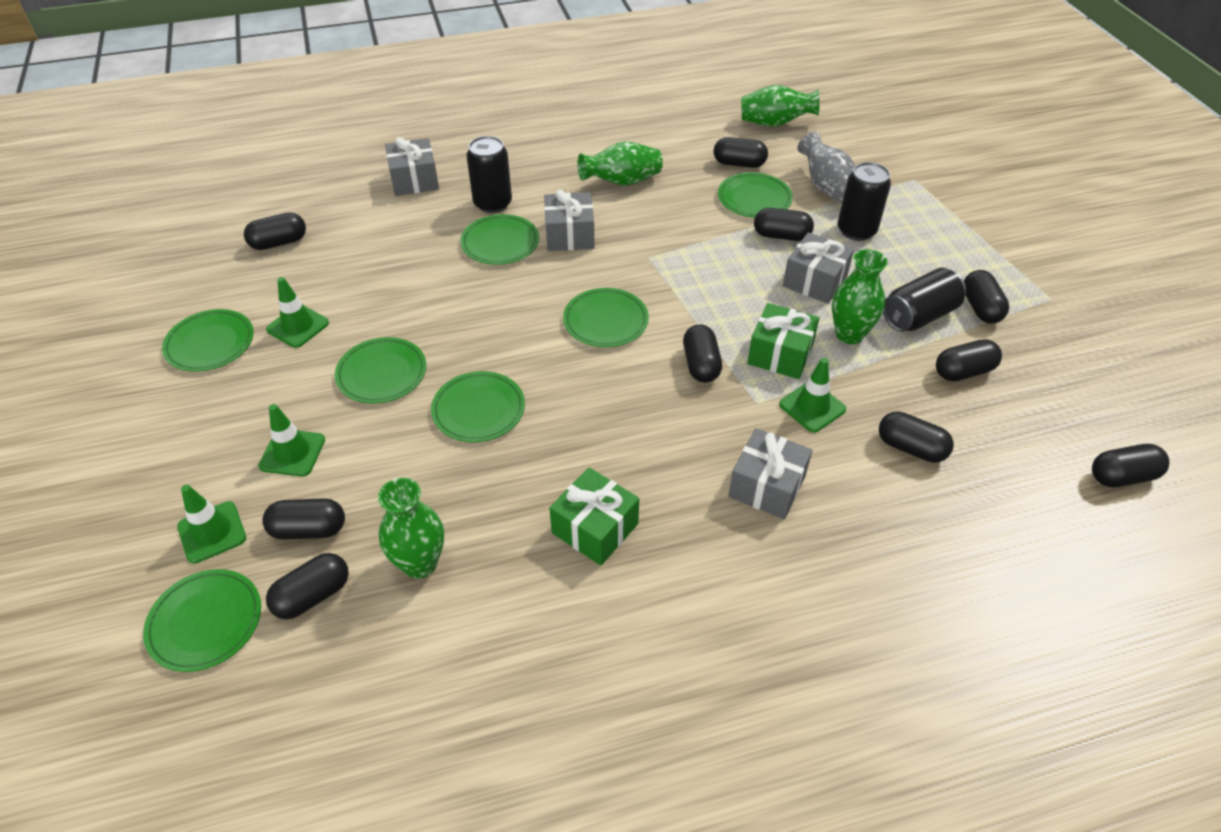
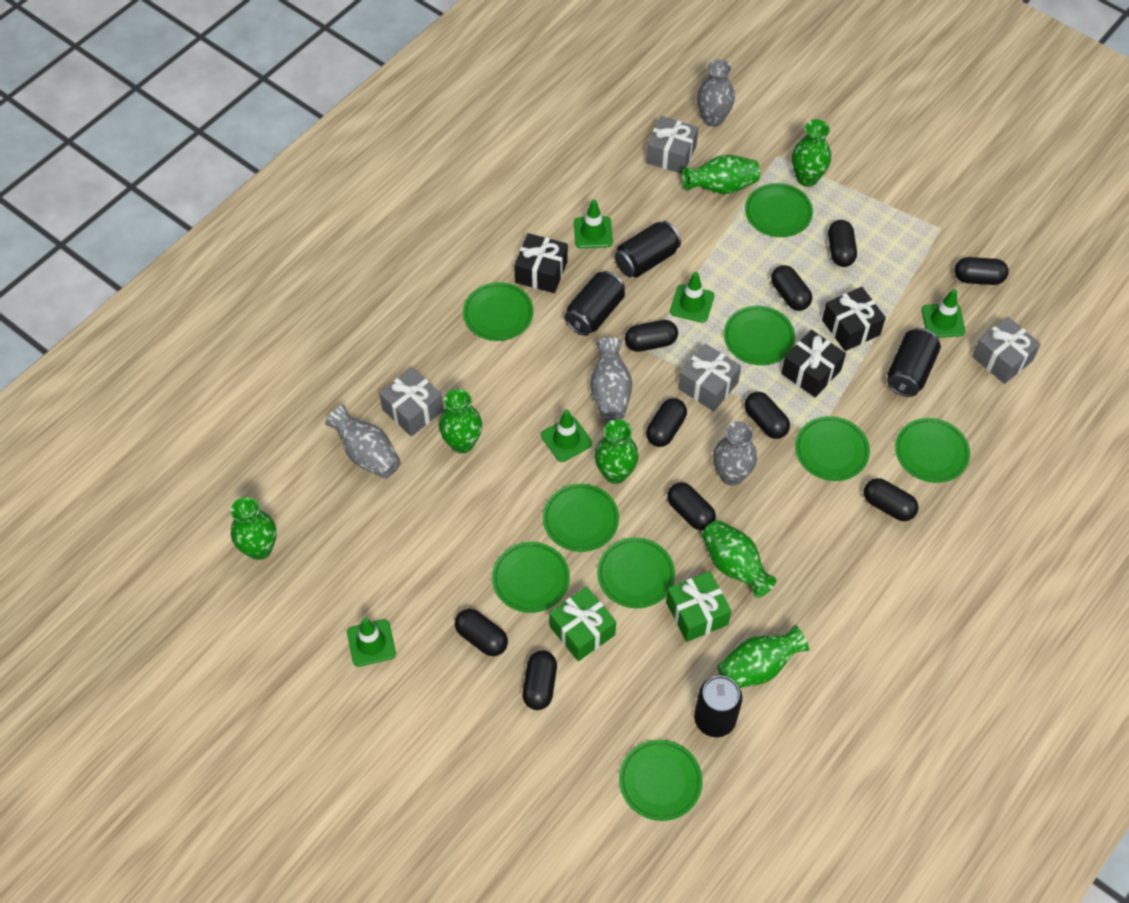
black can: 3 -> 4
black gift: 0 -> 3
green plate: 7 -> 9
green traffic cone: 4 -> 5
green vase: 4 -> 7
grey vase: 1 -> 4

